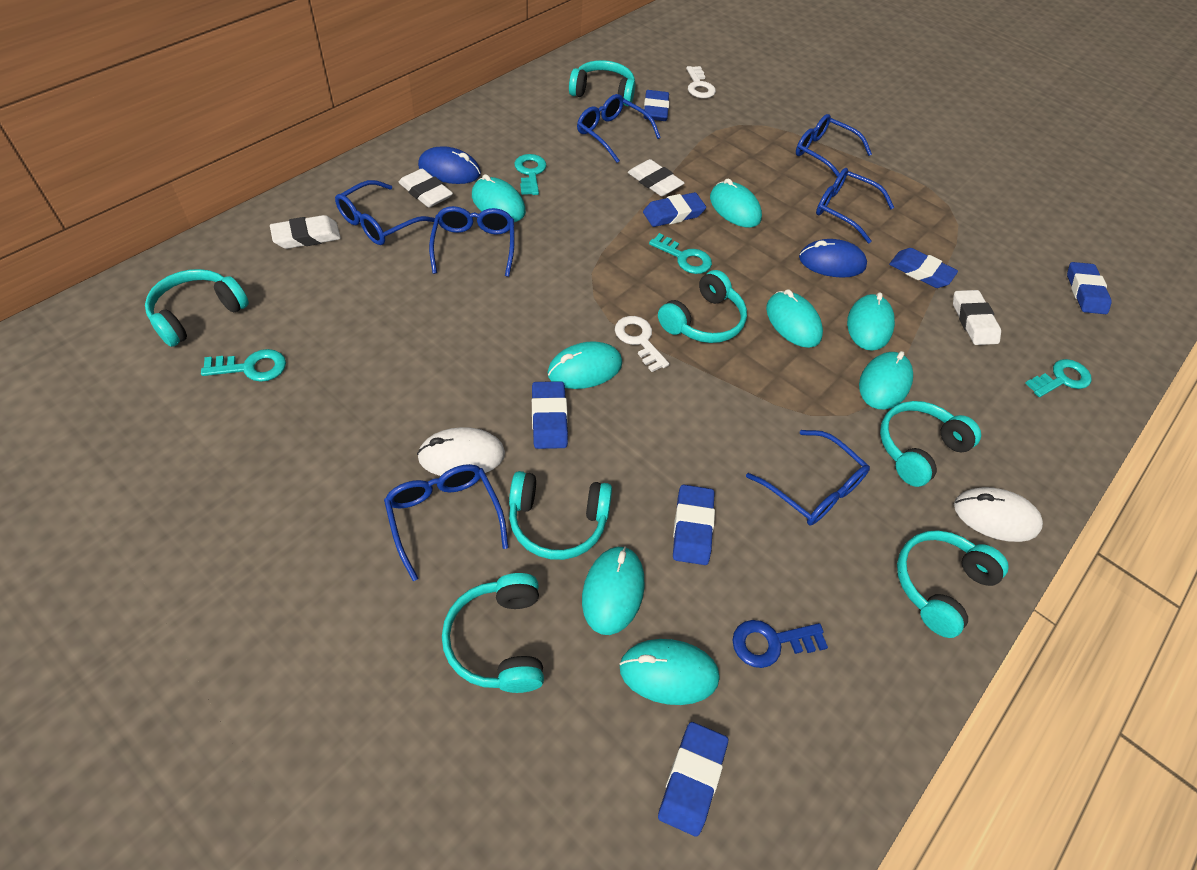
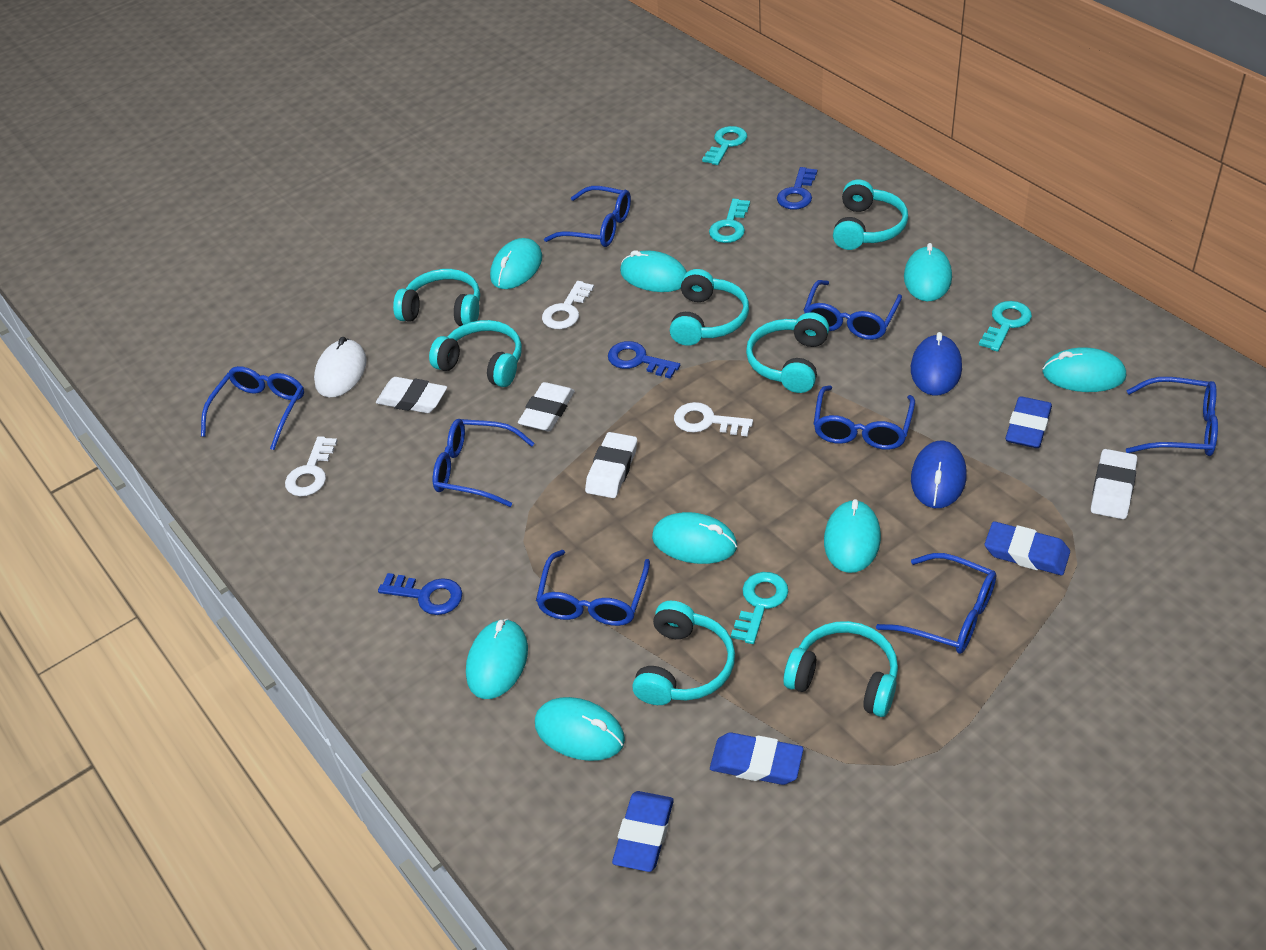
blue eraser: 7 -> 4
blue glasses: 7 -> 8
blue key: 1 -> 3
white key: 2 -> 3
white mouse: 2 -> 1

